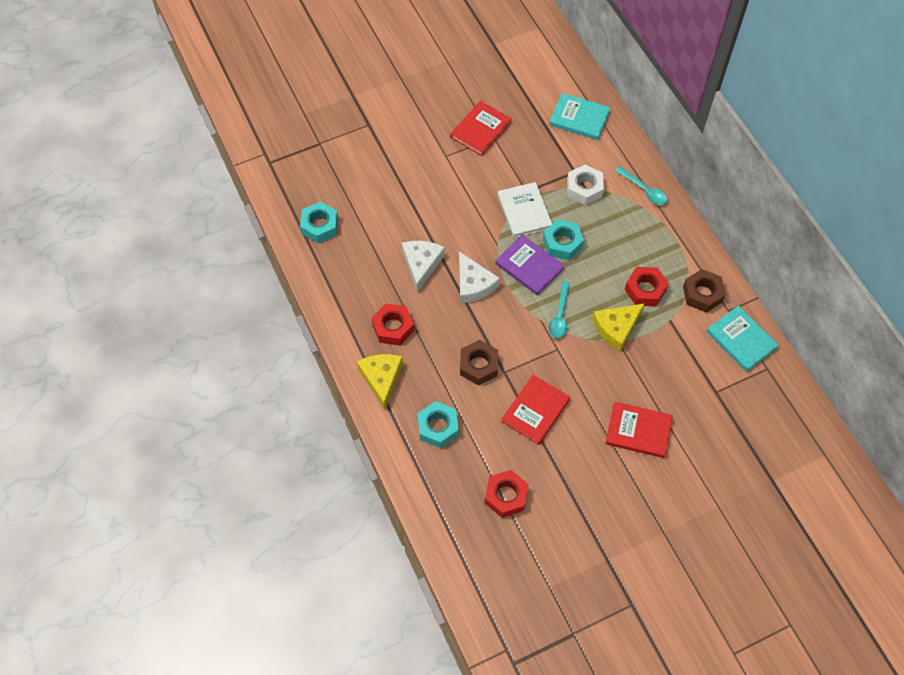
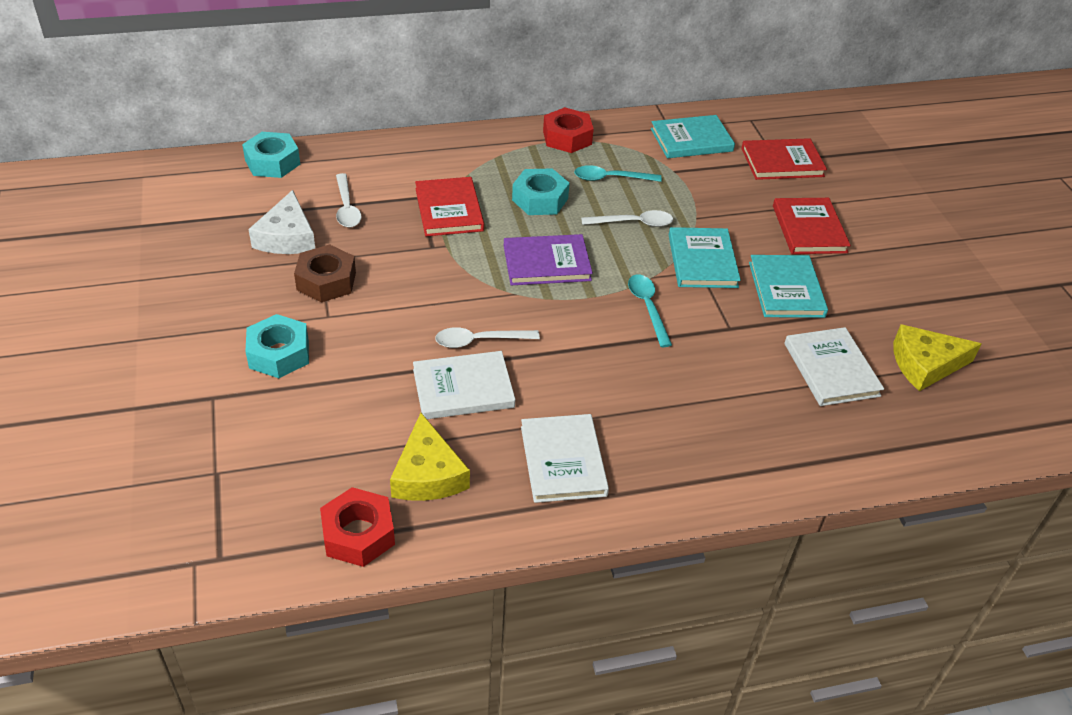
brown nut: 2 -> 1
red nut: 3 -> 2
turquoise book: 2 -> 3
white book: 1 -> 3
white cheese: 2 -> 1
white nut: 1 -> 0
white spoon: 0 -> 3

